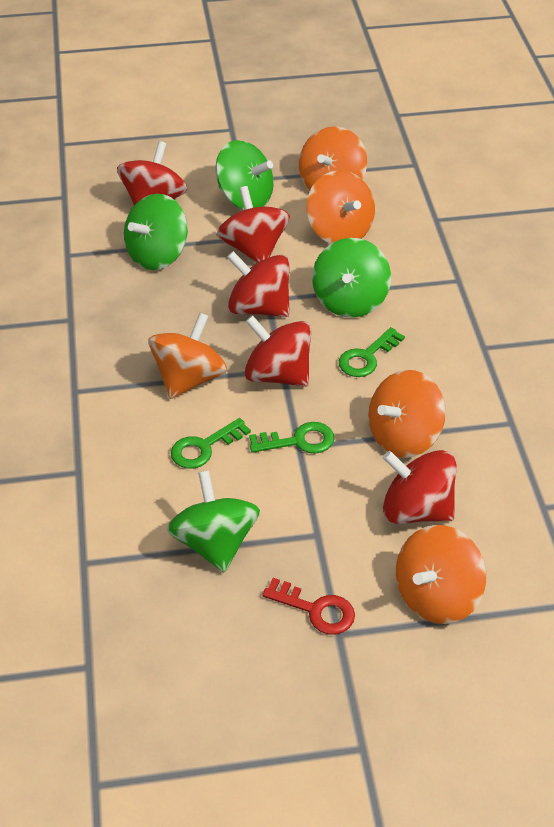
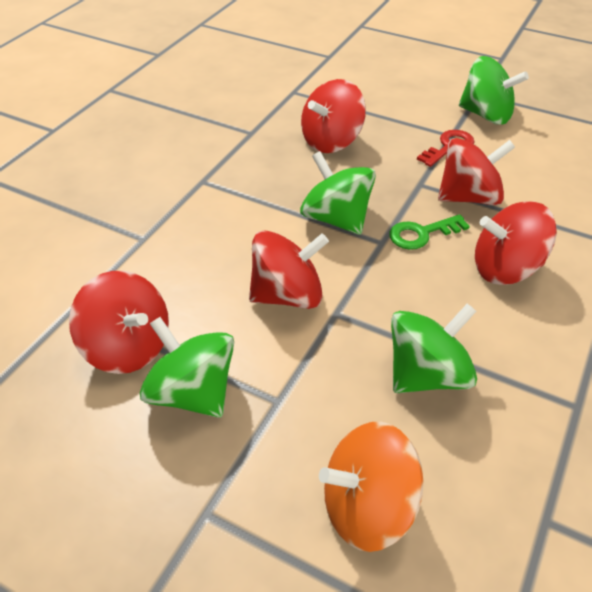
green key: 3 -> 1
orange spinning top: 5 -> 1

